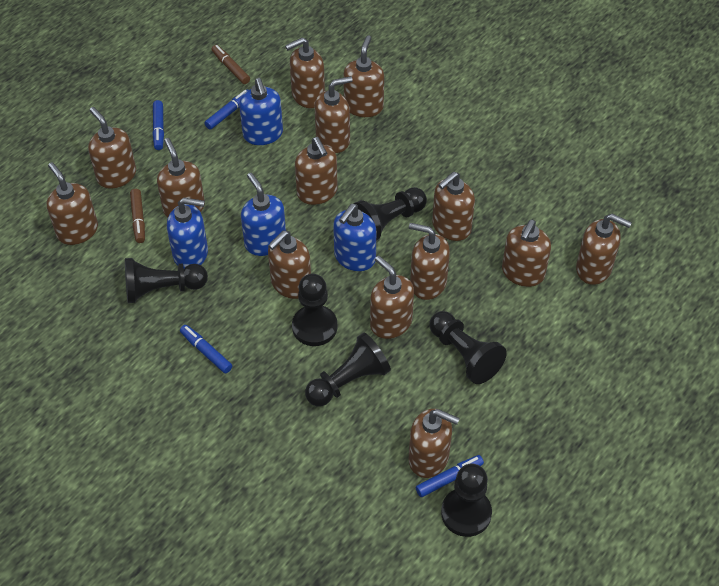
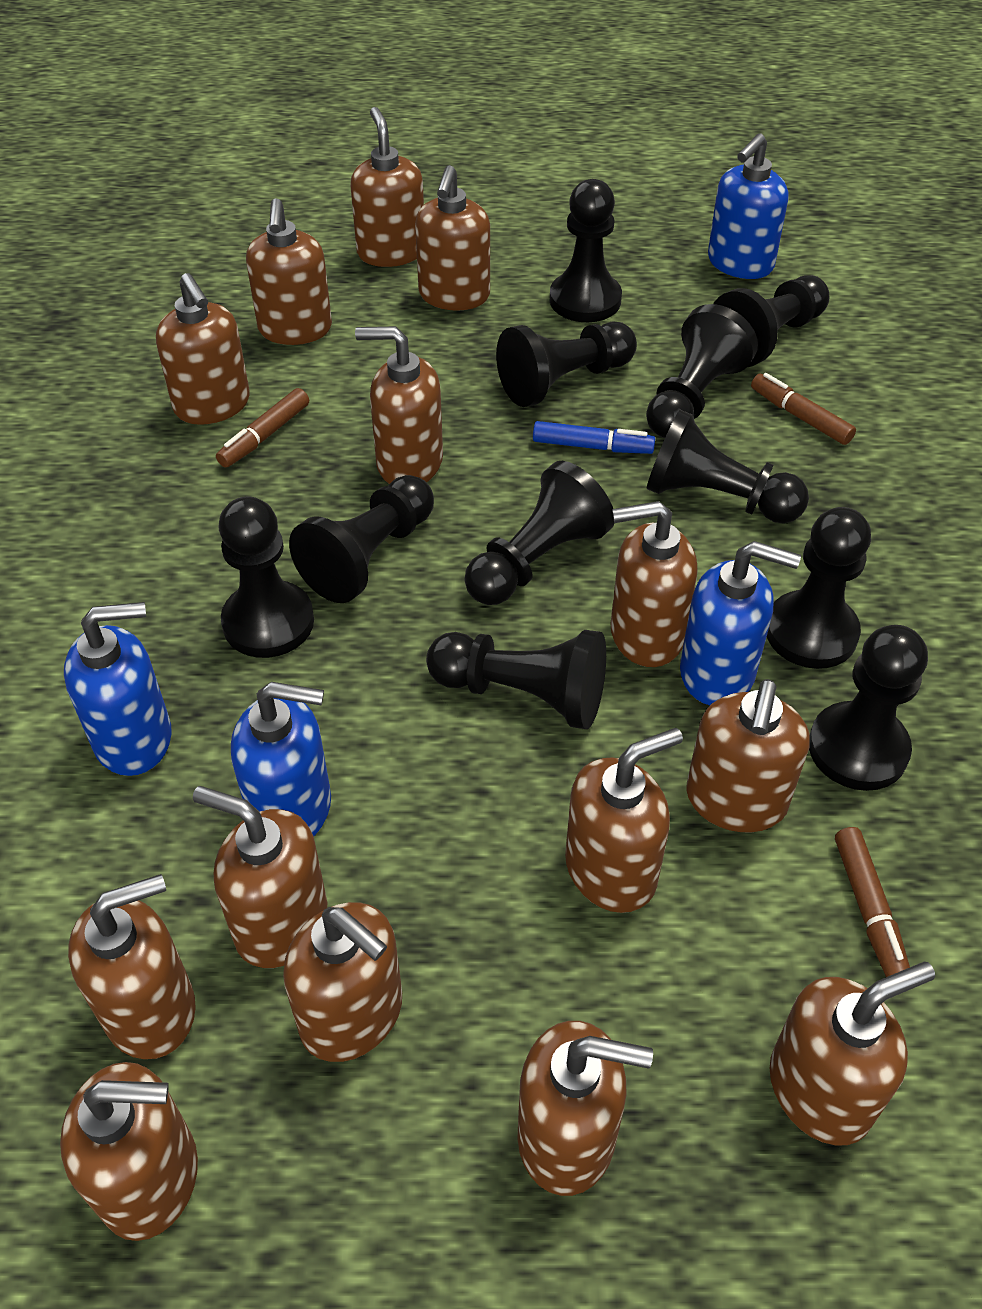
black pawn: 6 -> 11
blue marker: 4 -> 1
brown marker: 2 -> 3

